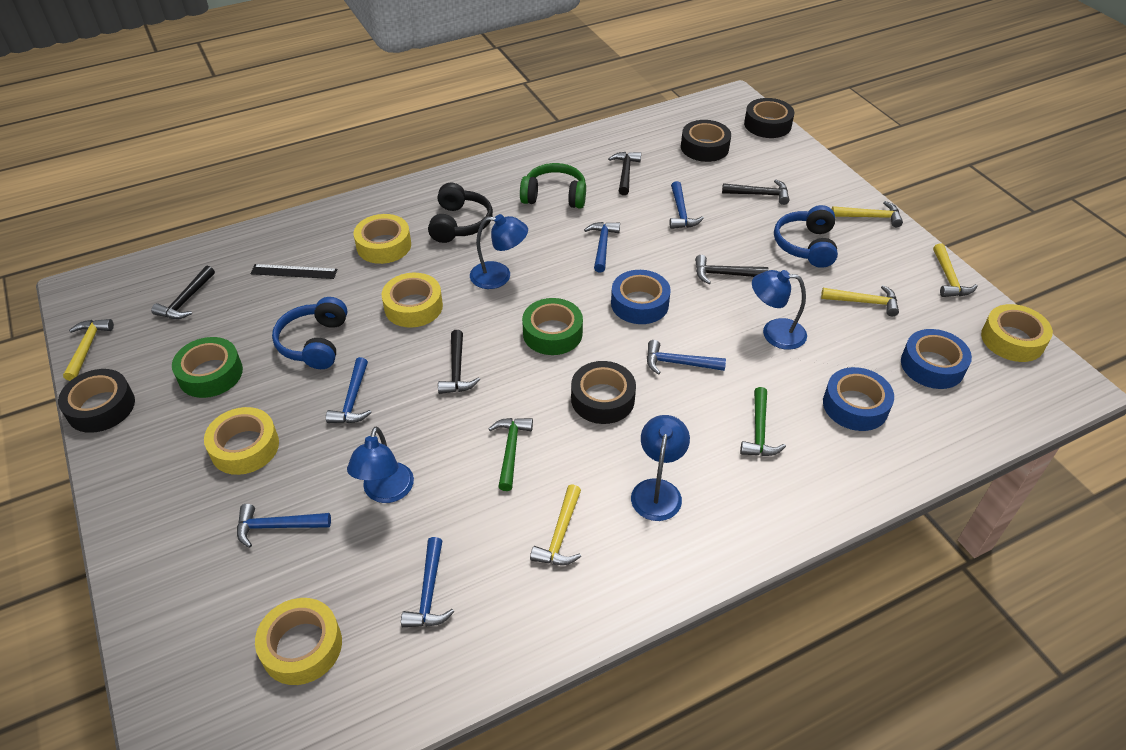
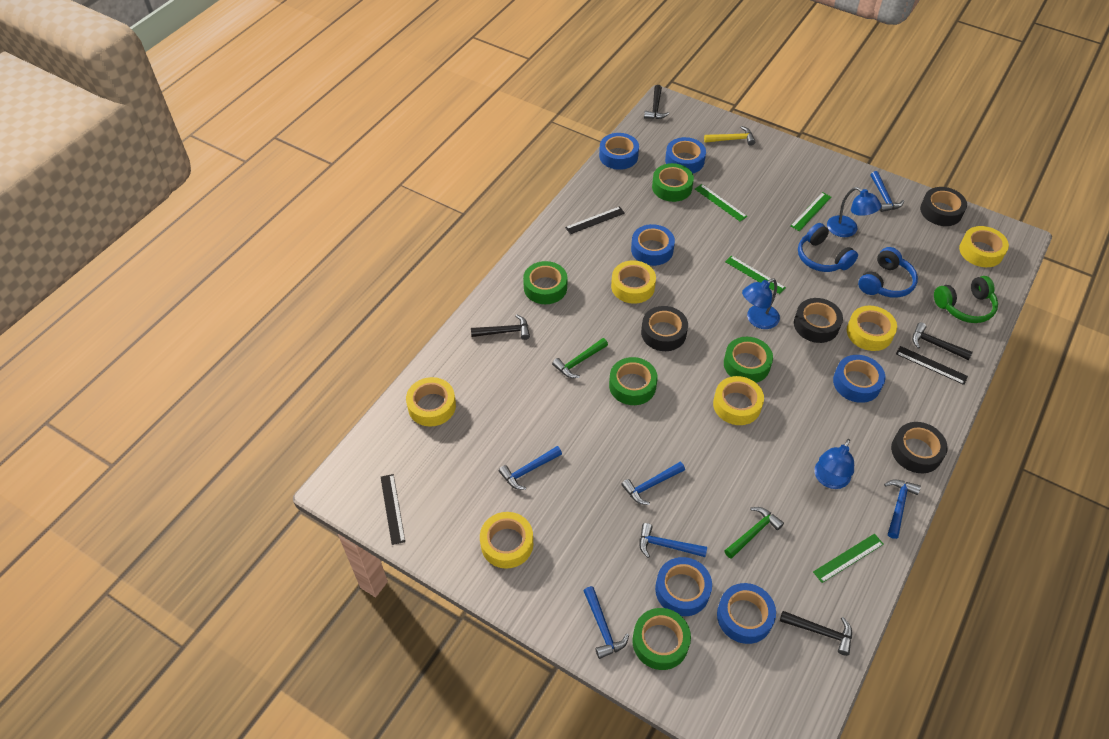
black hammer: 5 -> 4
black headphones: 1 -> 0
black ruler: 1 -> 3
blue lamp: 4 -> 3
blue tape: 3 -> 6
green ruler: 0 -> 4
green tape: 2 -> 5
yellow hammer: 5 -> 1
yellow tape: 5 -> 6

